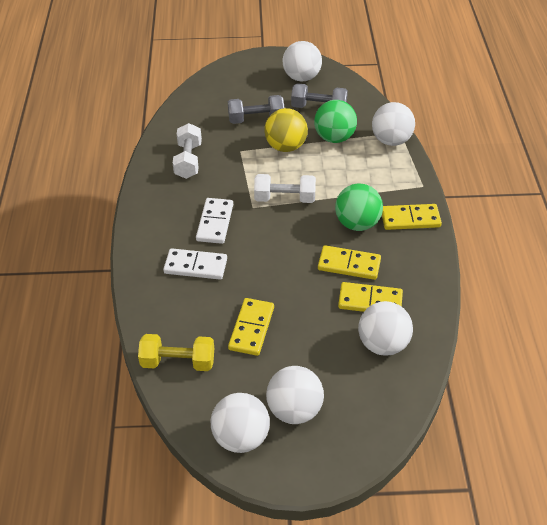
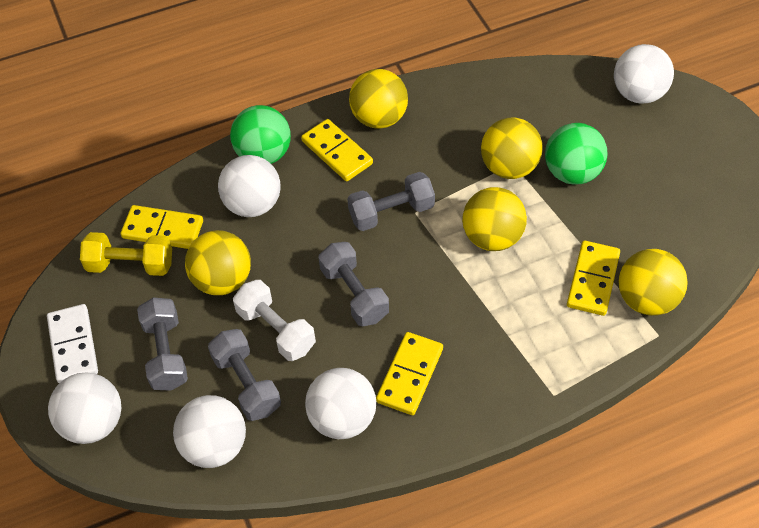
grey dumbbell: 2 -> 4
white domino: 2 -> 1
white dumbbell: 2 -> 1
yellow ball: 1 -> 5

